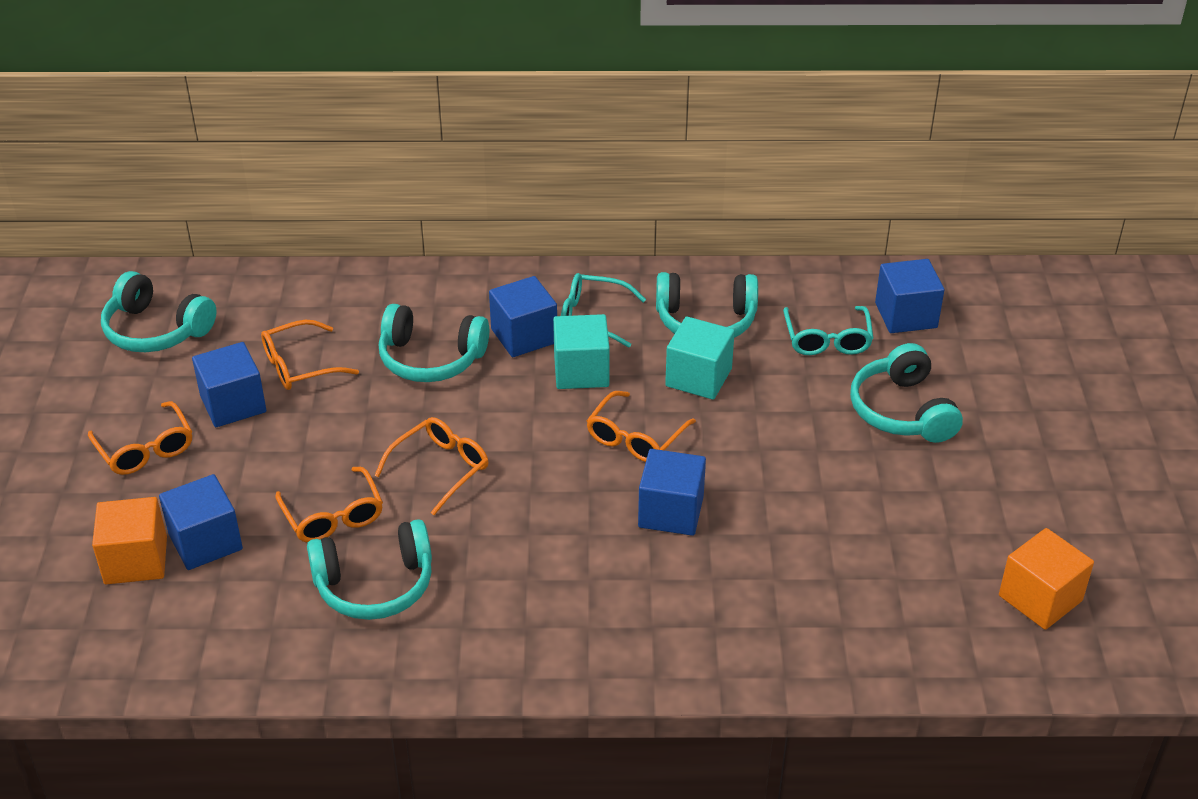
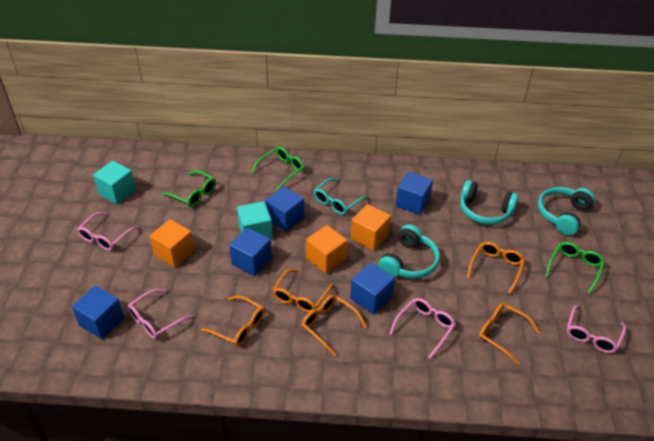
green glasses: 0 -> 3
orange cube: 2 -> 3
pink glasses: 0 -> 4
turquoise glasses: 2 -> 1
turquoise headphones: 5 -> 3

